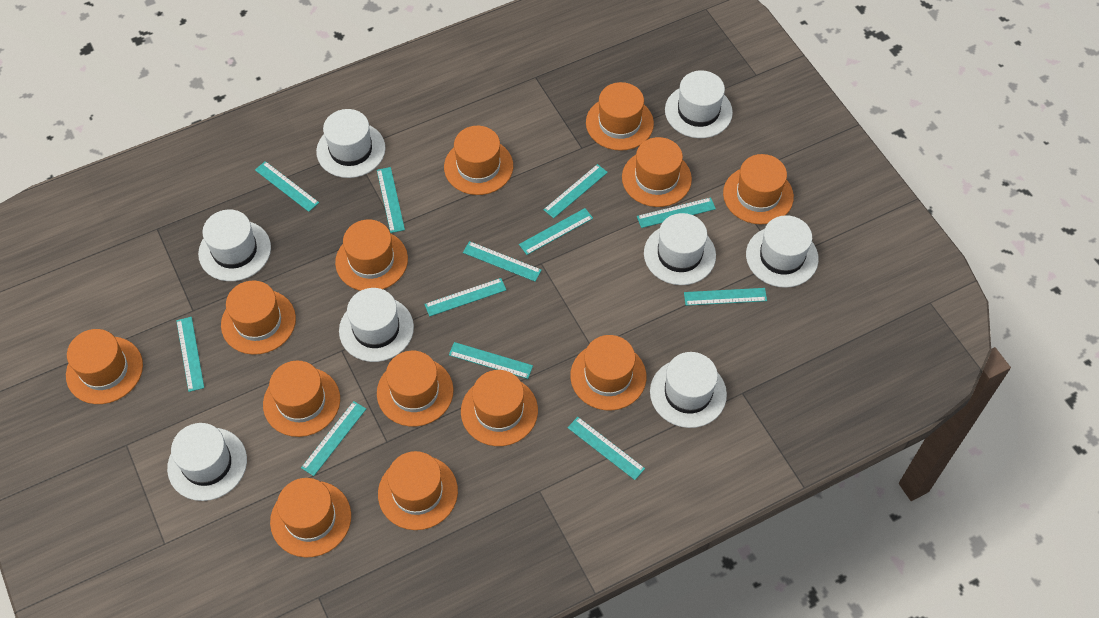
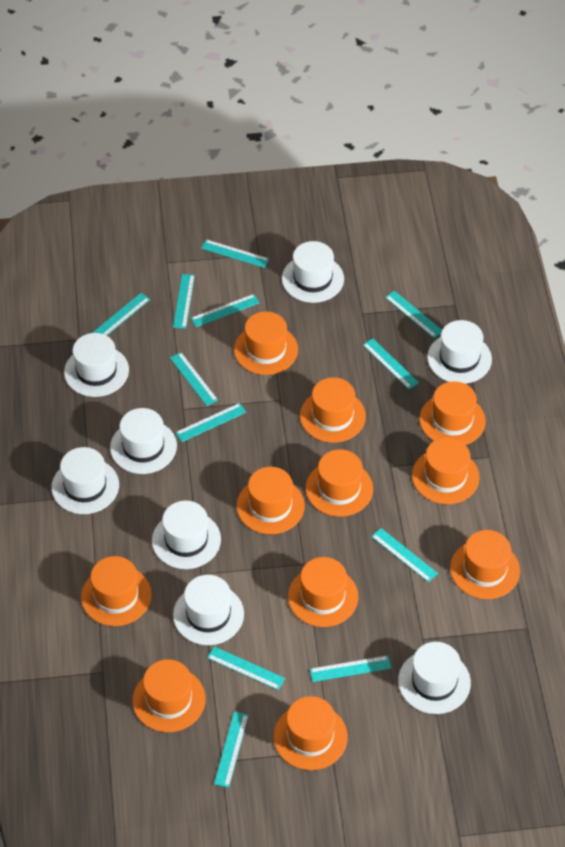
orange hat: 13 -> 11

